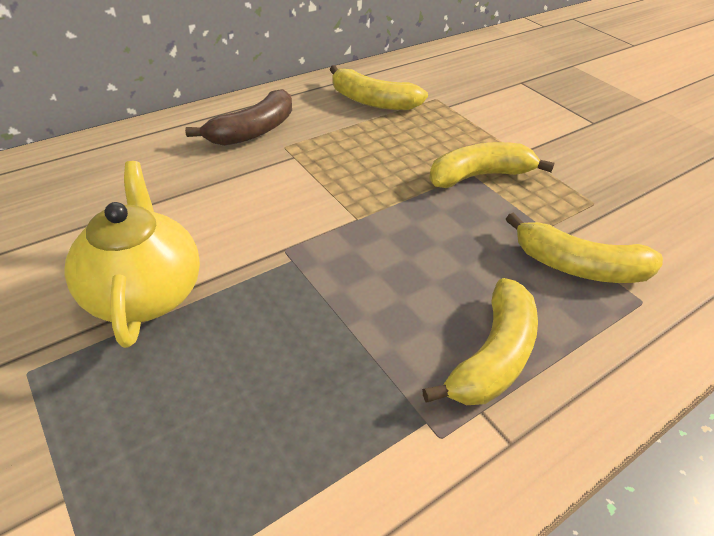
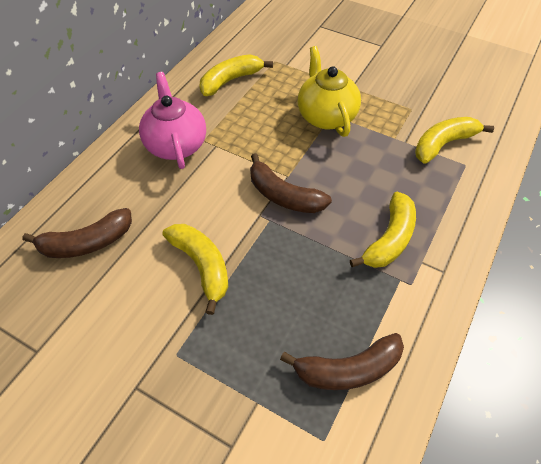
brown banana: 1 -> 3
pink teapot: 0 -> 1

